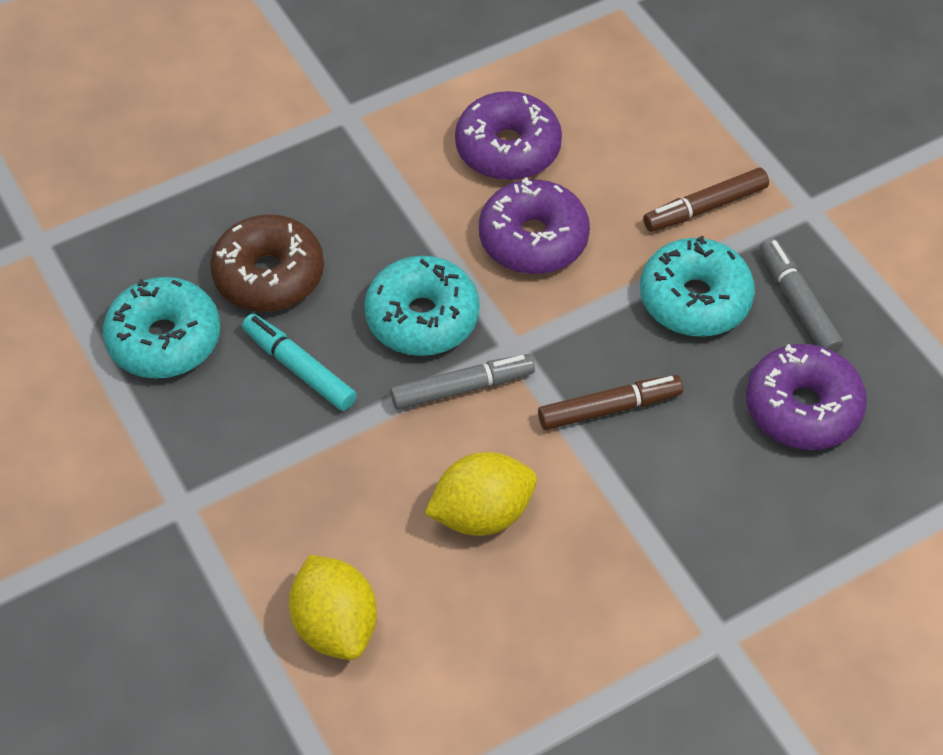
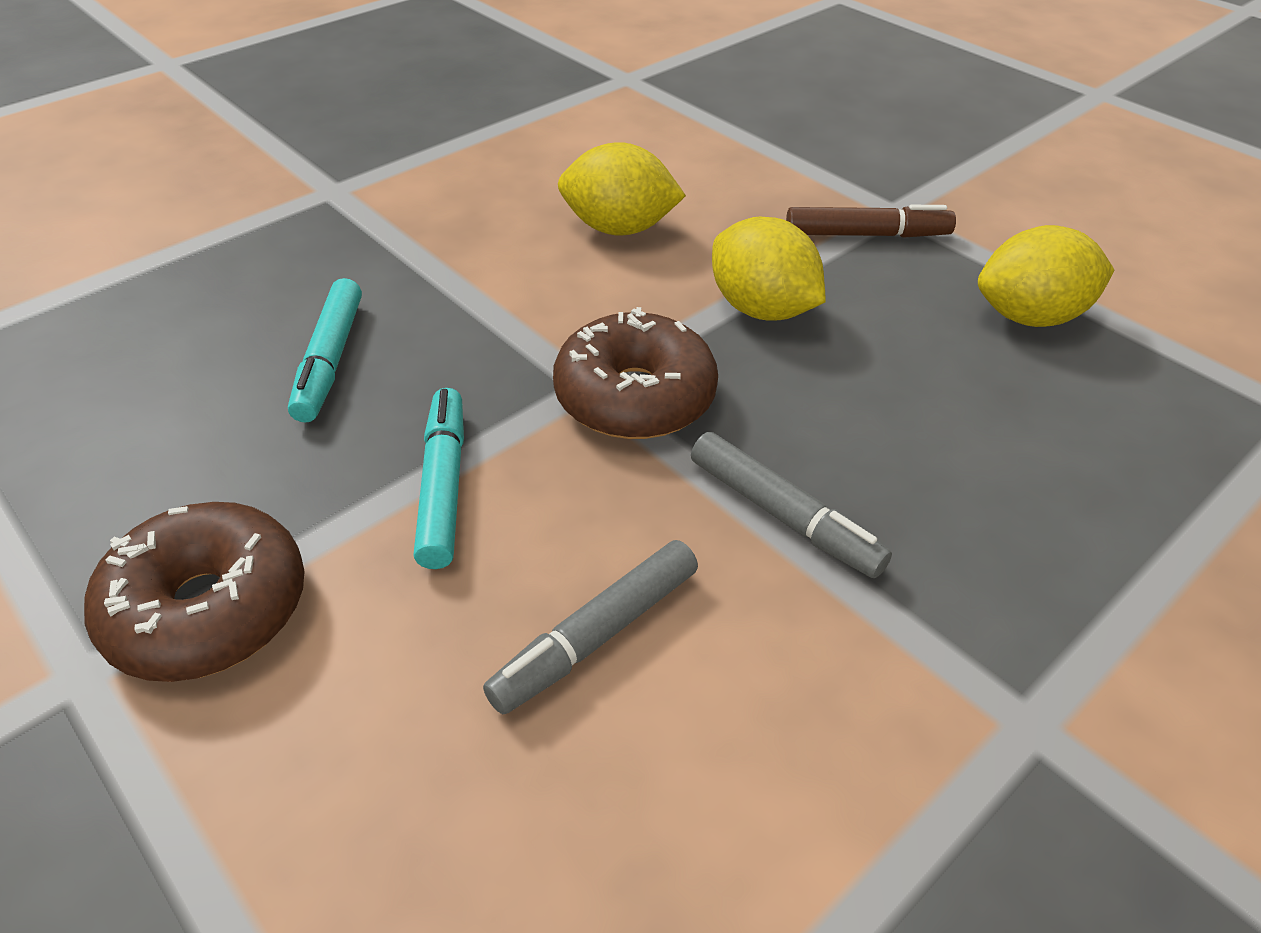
brown donut: 1 -> 2
brown marker: 2 -> 1
purple donut: 3 -> 0
turquoise donut: 3 -> 0
turquoise marker: 1 -> 2
yellow lemon: 2 -> 3

